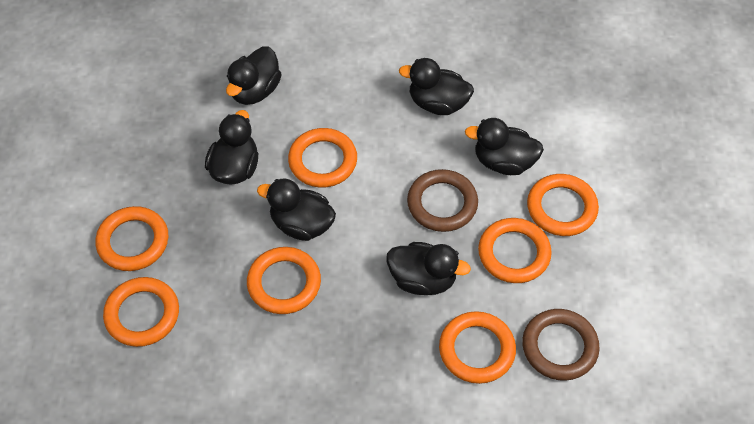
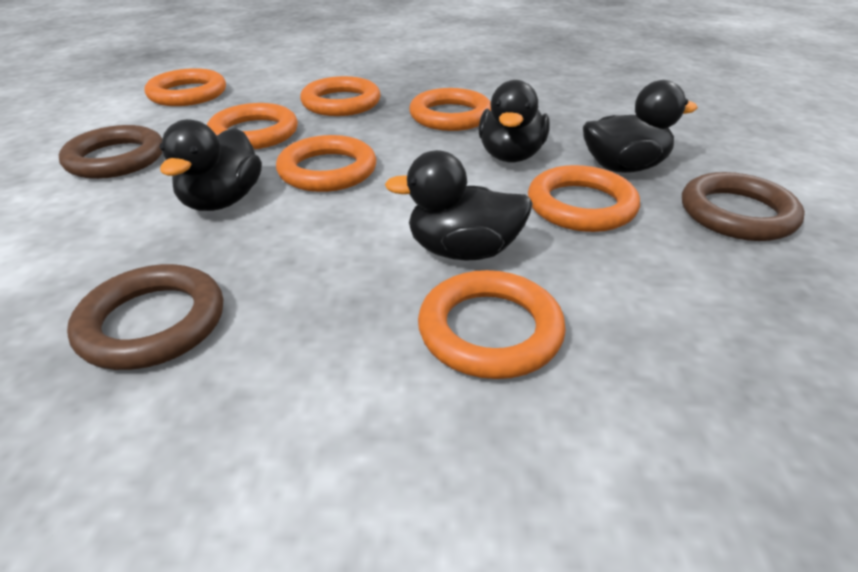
black duck: 6 -> 4
brown ring: 2 -> 3

